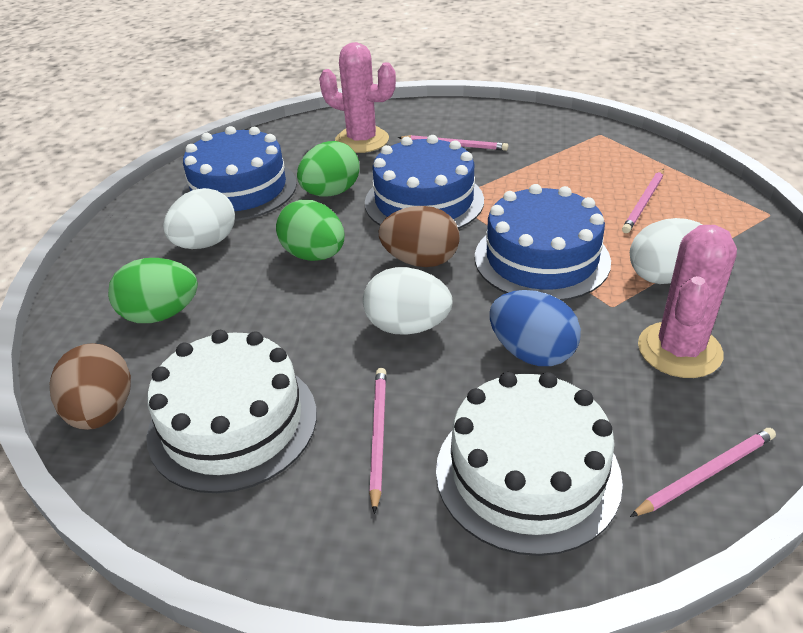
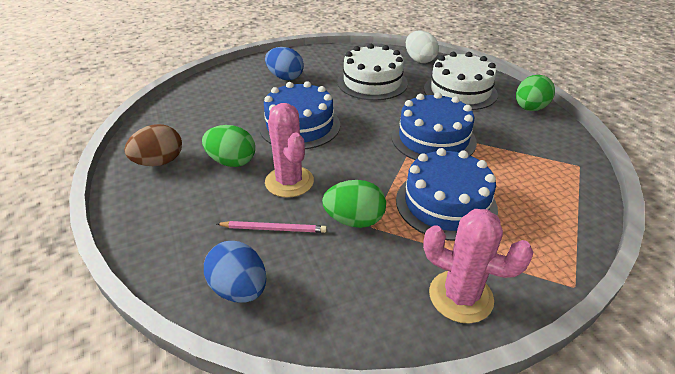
blue egg: 1 -> 2
brown egg: 2 -> 1
pink pencil: 4 -> 1
white egg: 3 -> 1

